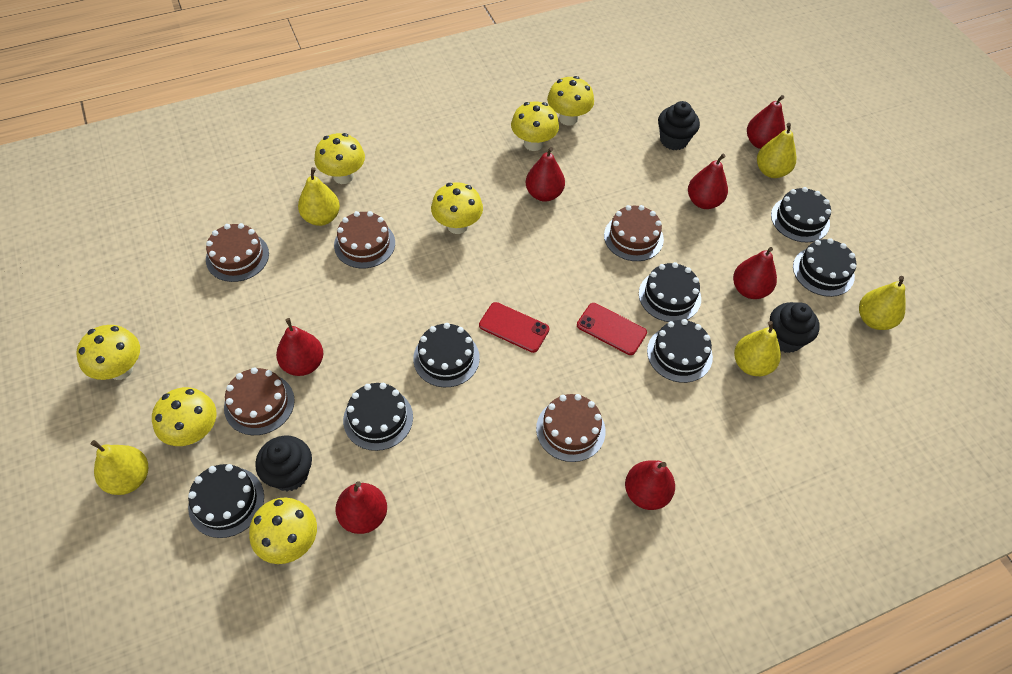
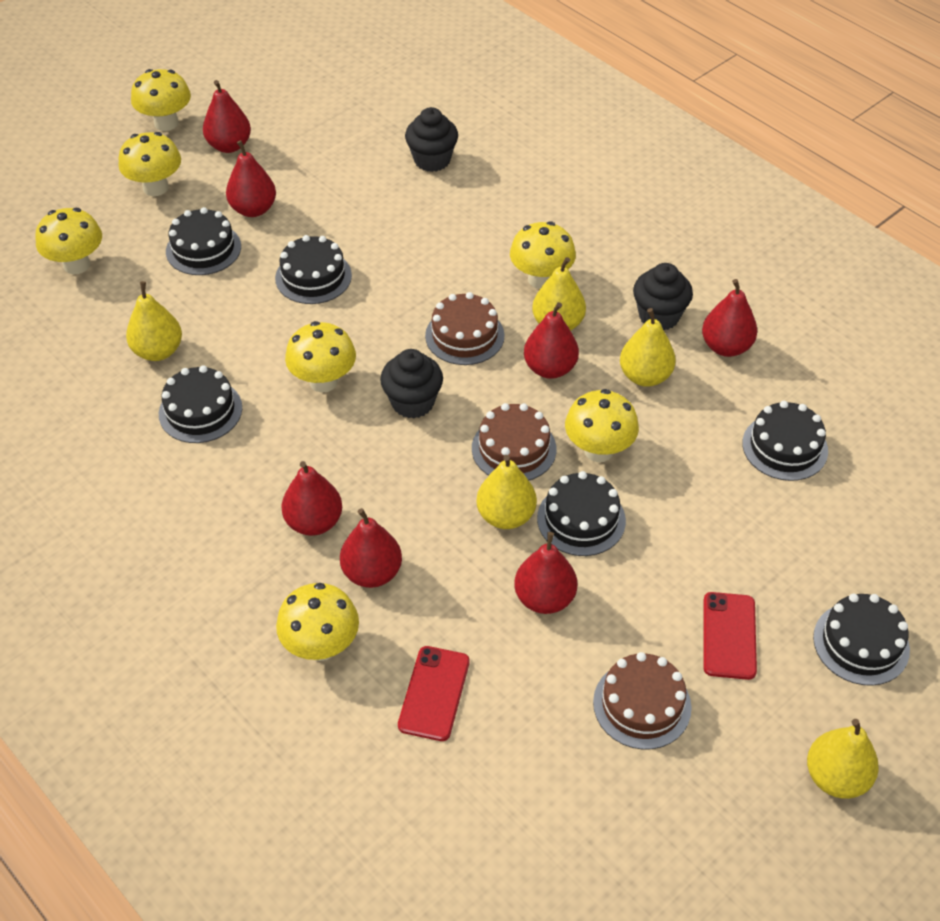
black cake: 7 -> 6
brown cake: 5 -> 3

